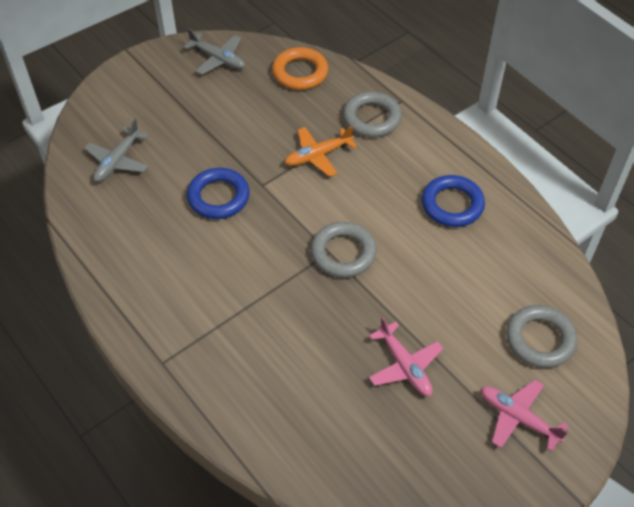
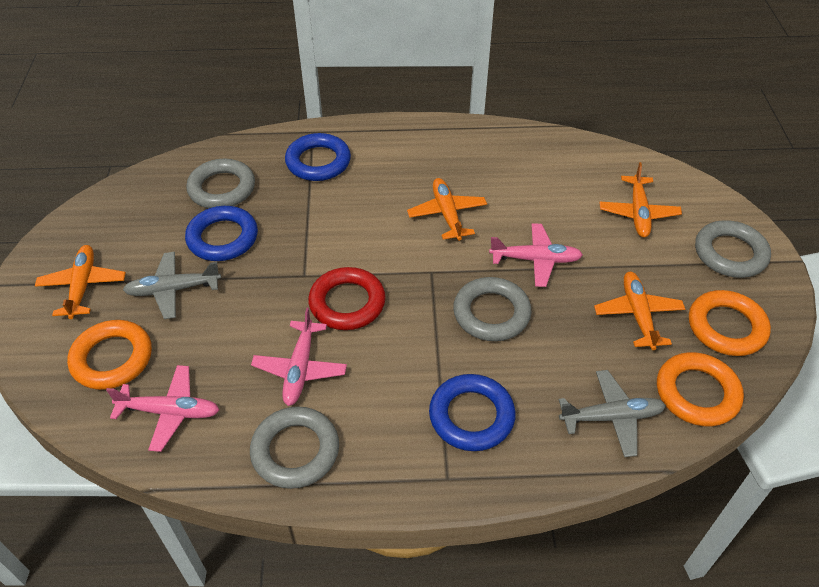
blue ring: 2 -> 3
grey ring: 3 -> 4
orange plane: 1 -> 4
orange ring: 1 -> 3
pink plane: 2 -> 3
red ring: 0 -> 1

